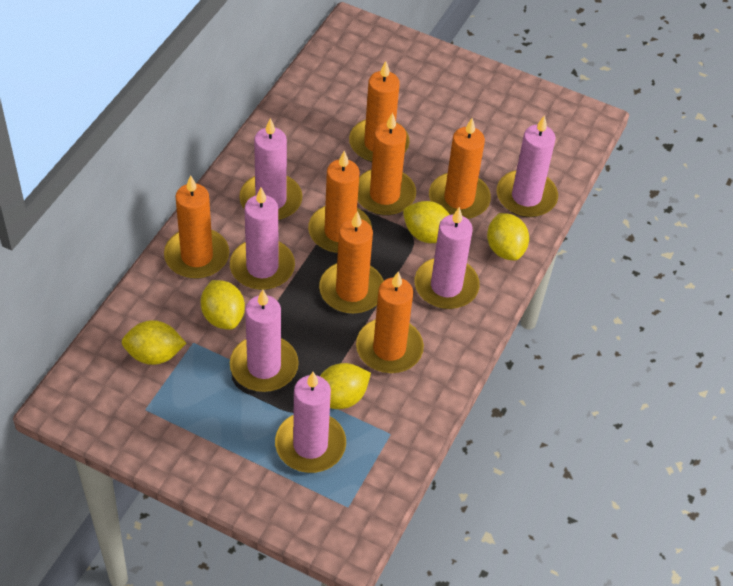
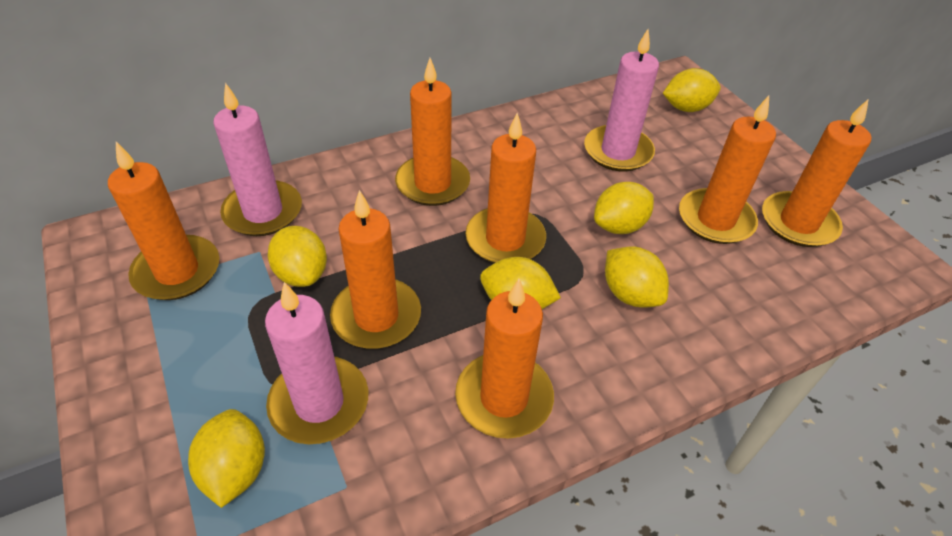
pink candle: 6 -> 3
yellow lemon: 5 -> 6

